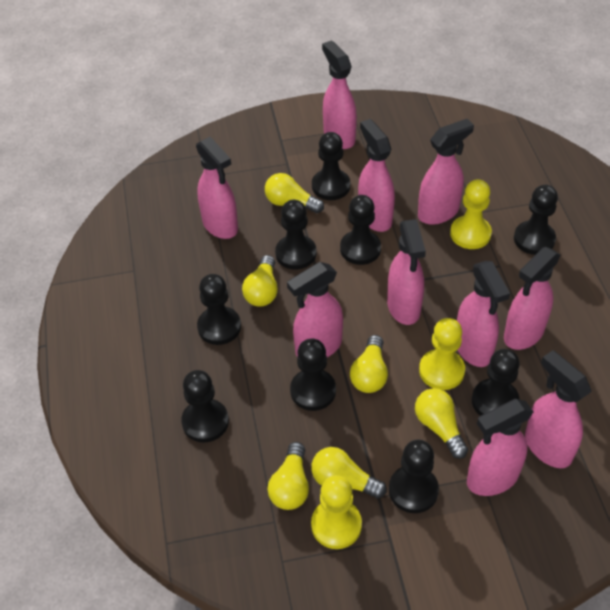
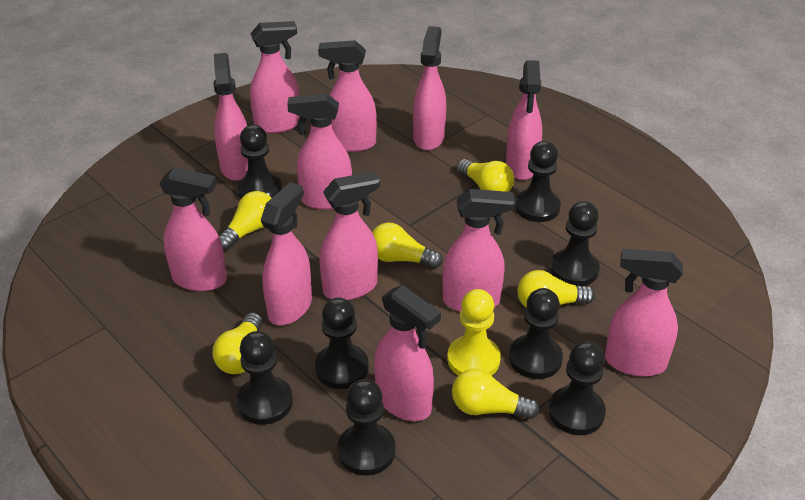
black pawn: 9 -> 8
pink spray bottle: 10 -> 12
yellow pawn: 3 -> 1

